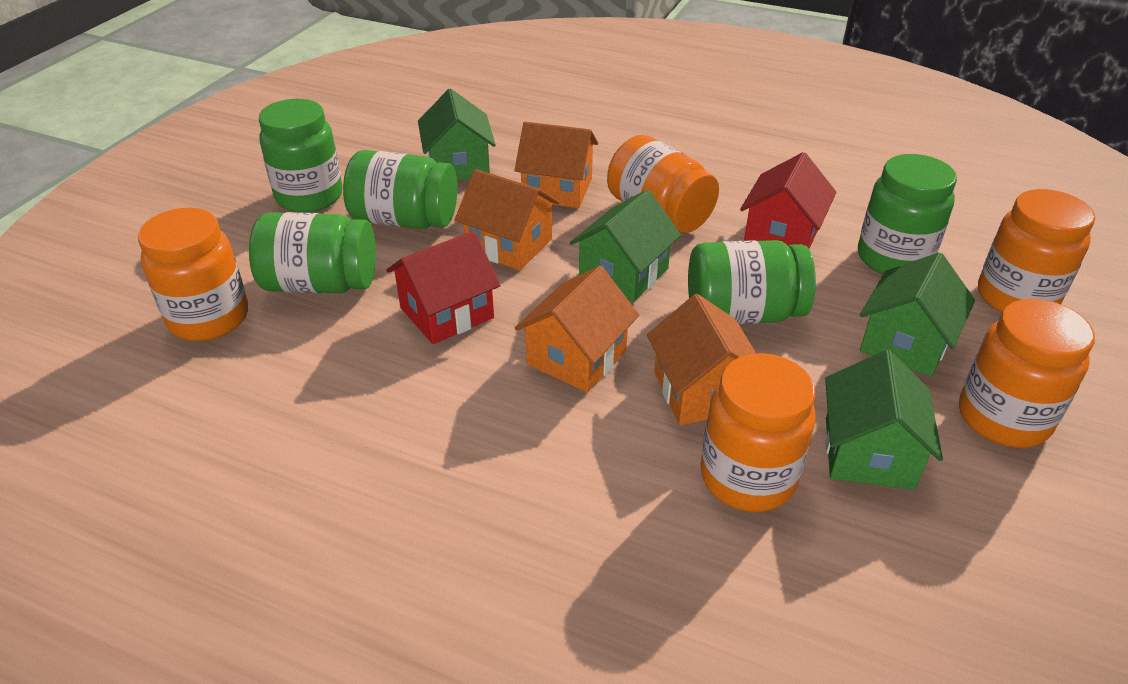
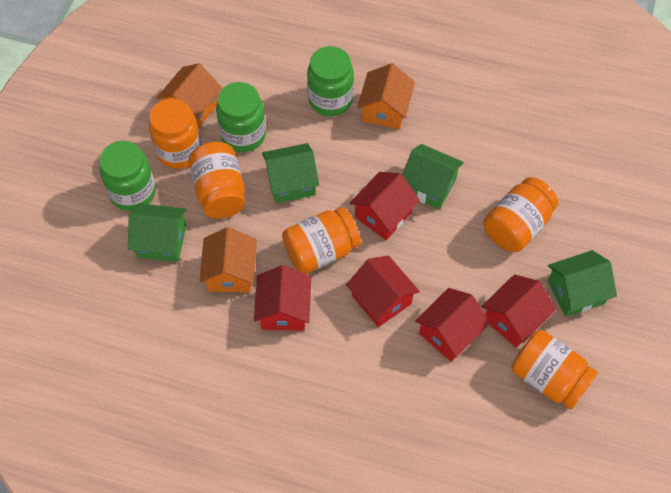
green jar: 5 -> 3
orange house: 4 -> 3
red house: 2 -> 5

